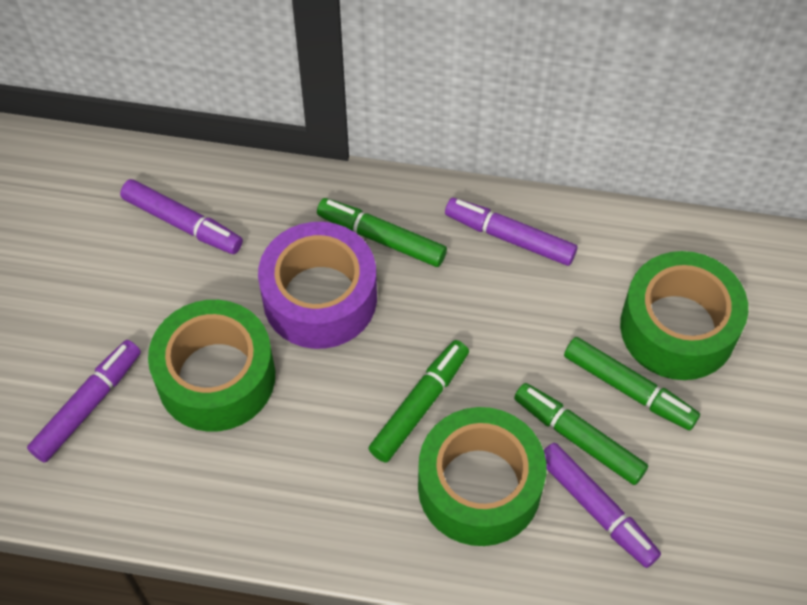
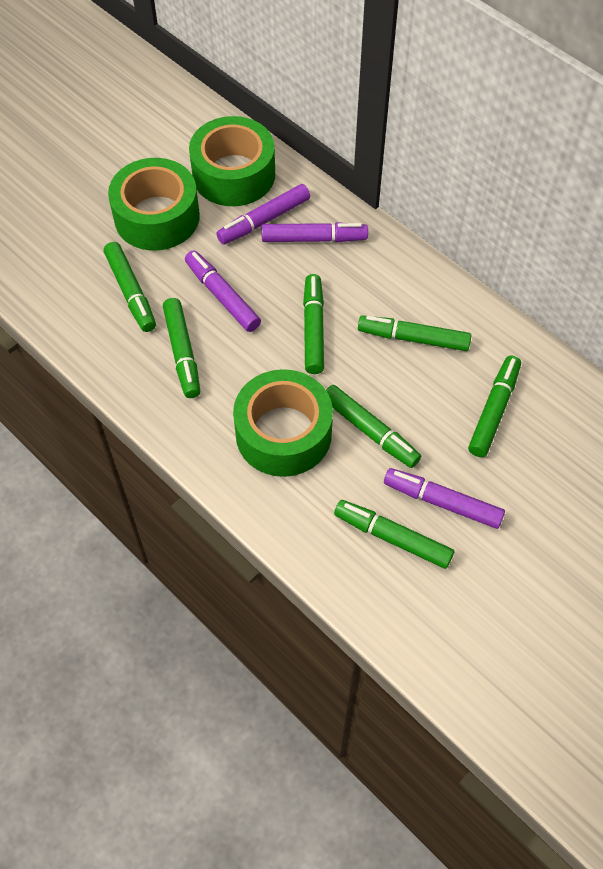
green marker: 4 -> 7
purple tape: 1 -> 0

